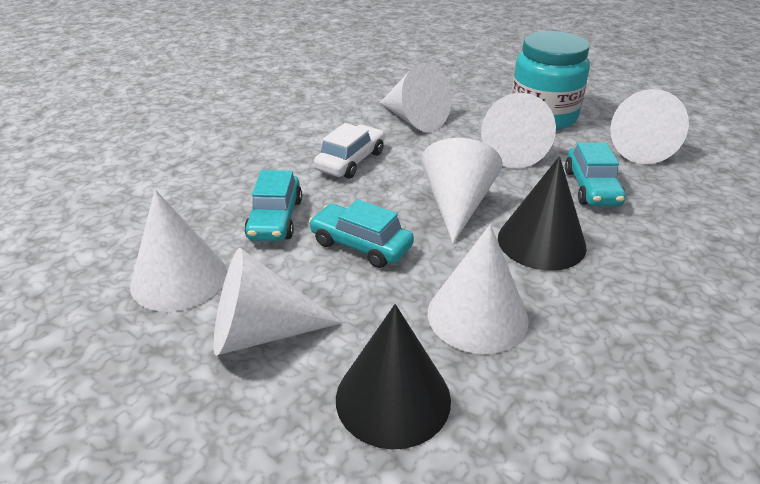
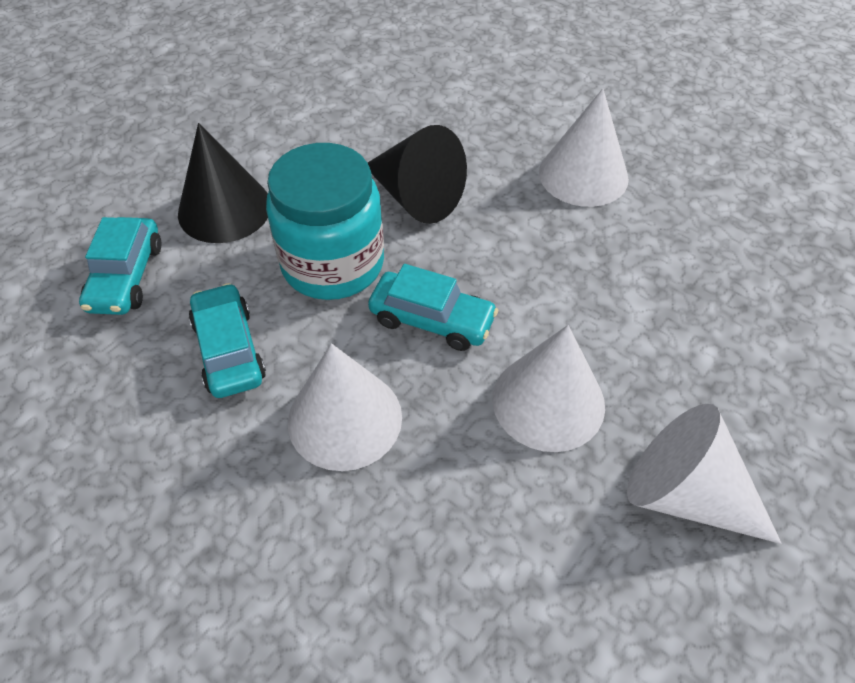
white car: 1 -> 0
white cone: 7 -> 4

